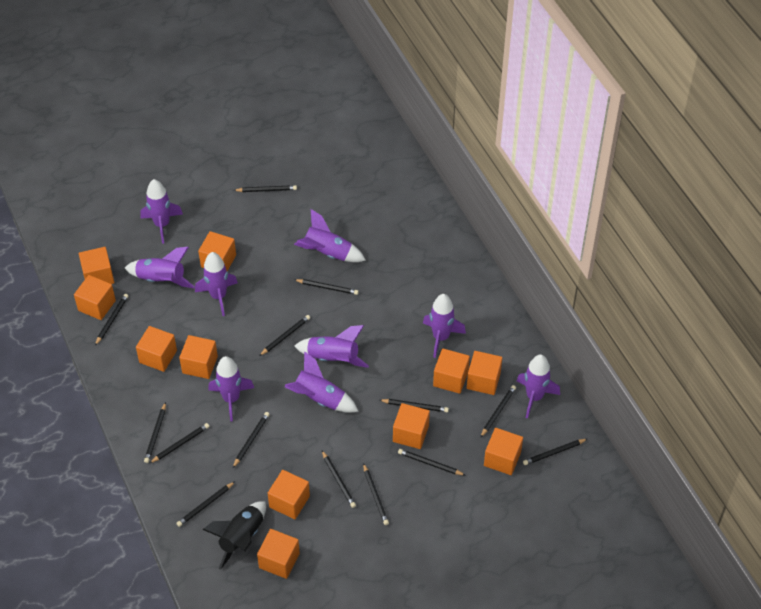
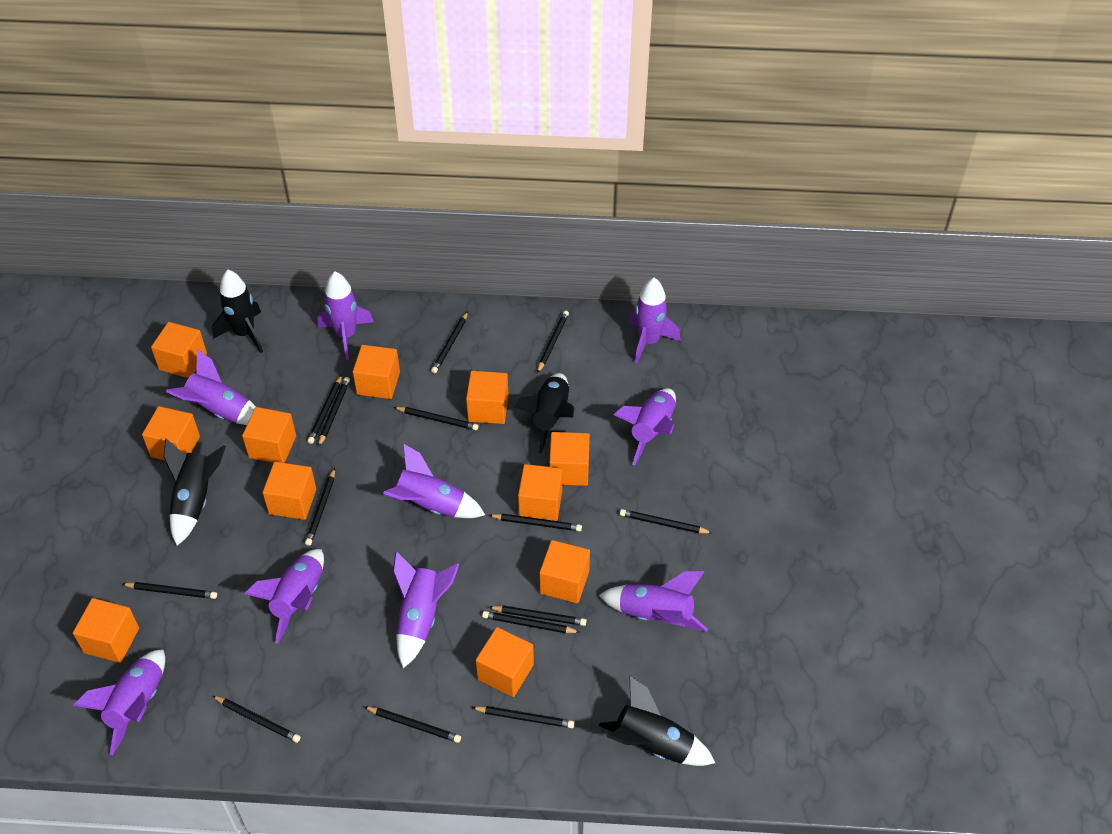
black rocket: 1 -> 4

